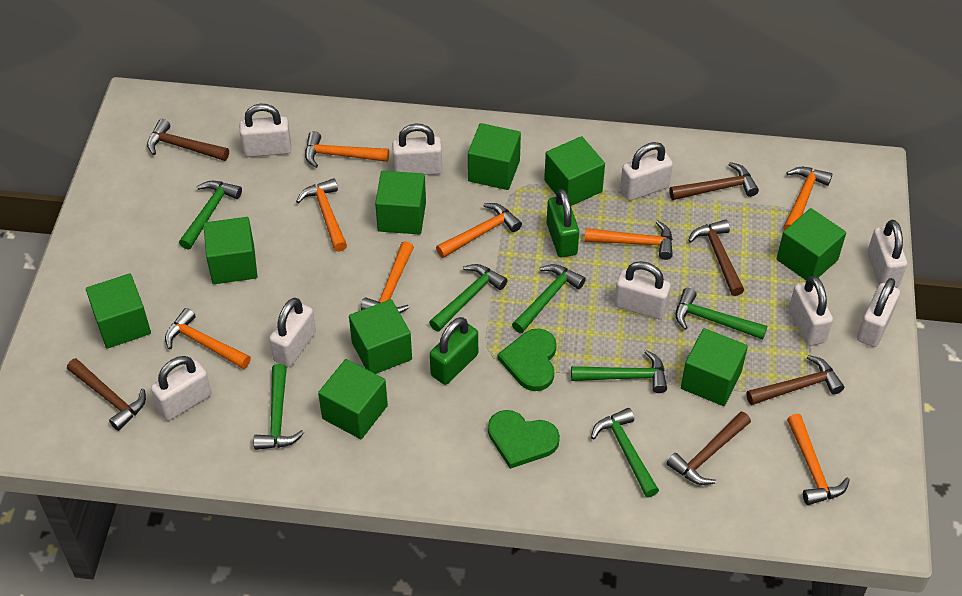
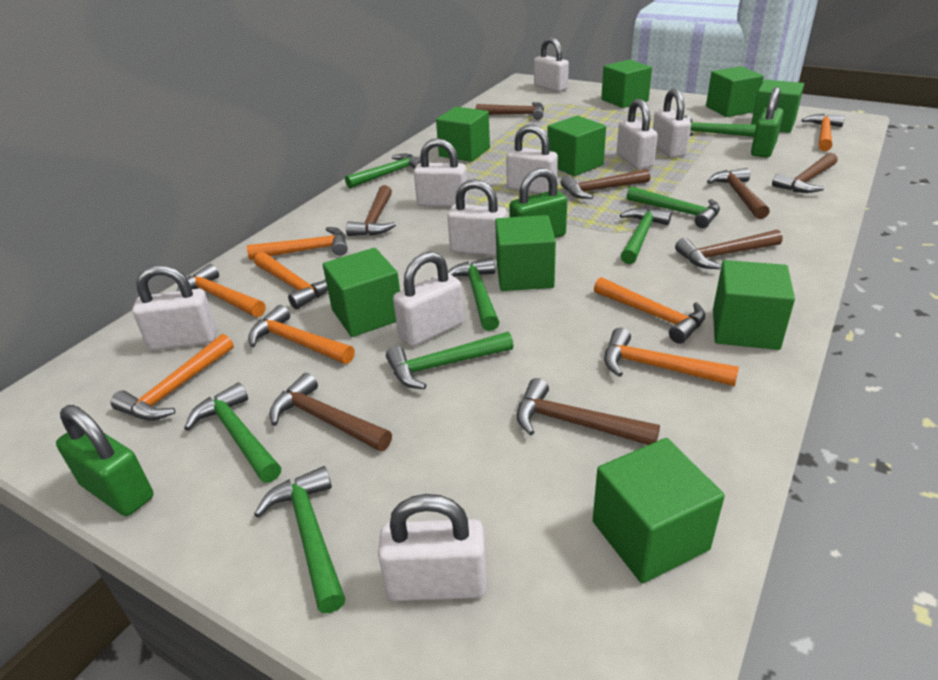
brown hammer: 6 -> 8
green hammer: 7 -> 8
green heart: 2 -> 0
green padlock: 2 -> 3

